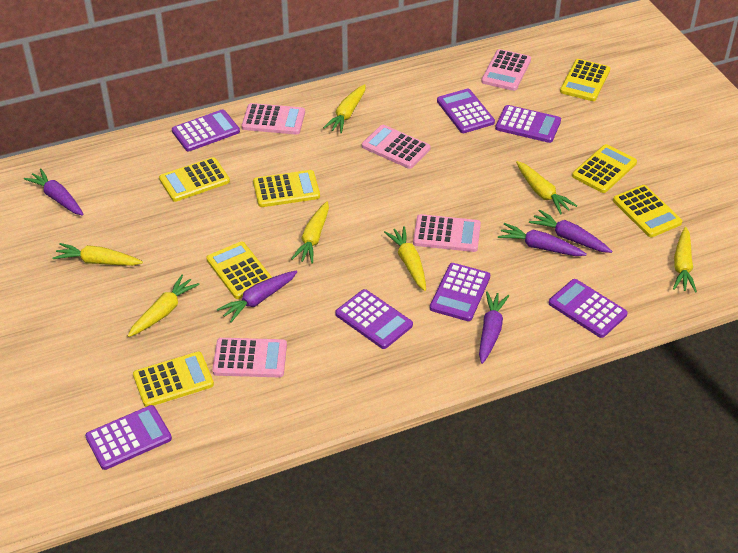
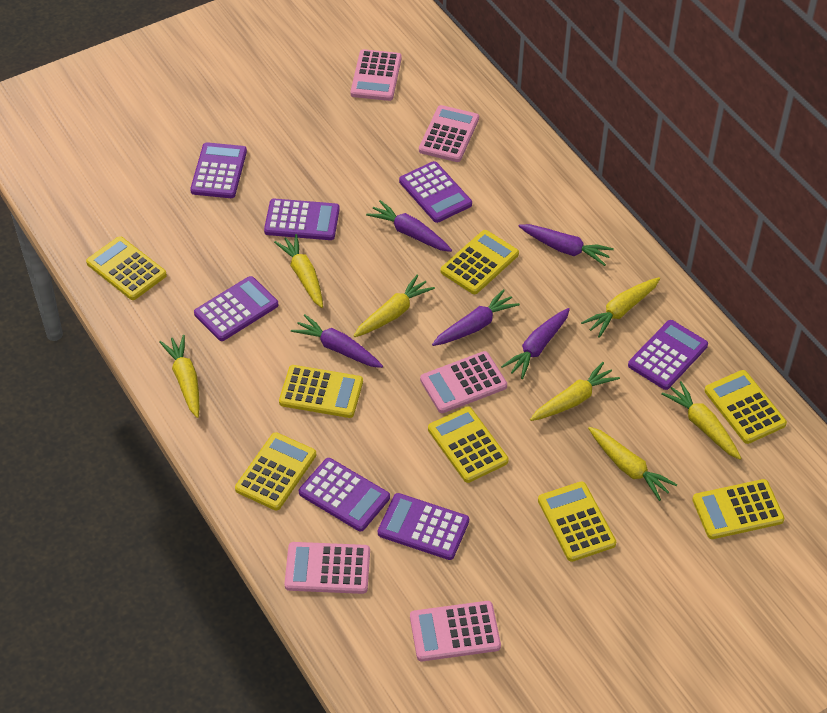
yellow calculator: 7 -> 8

